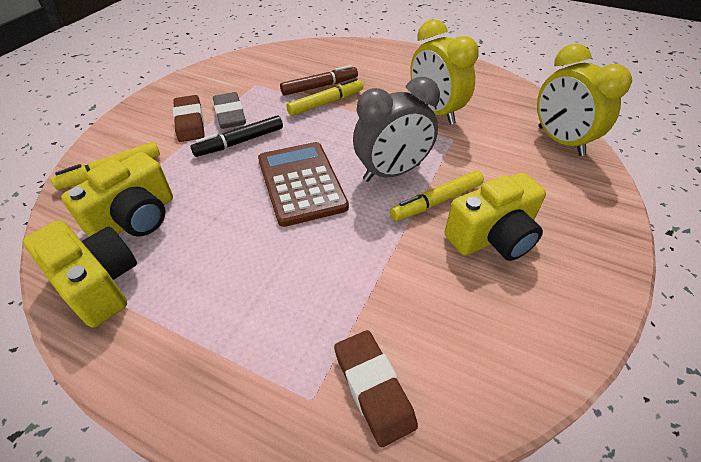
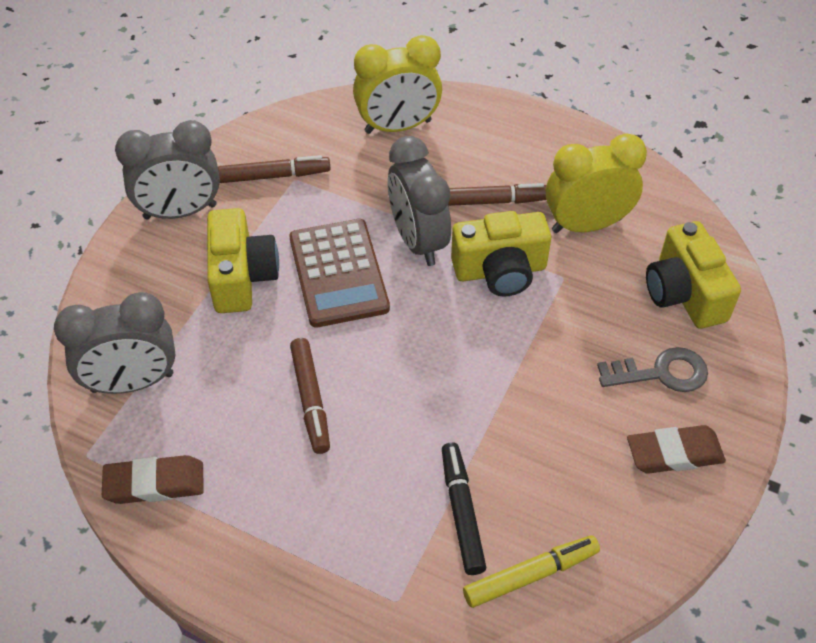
brown marker: 1 -> 3
grey clock: 1 -> 3
grey eraser: 1 -> 0
grey key: 0 -> 1
yellow marker: 3 -> 1

